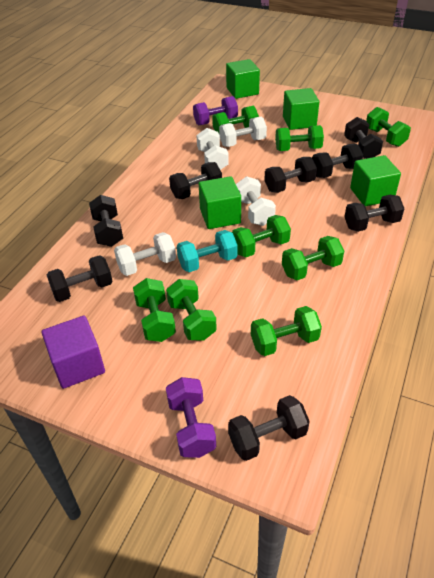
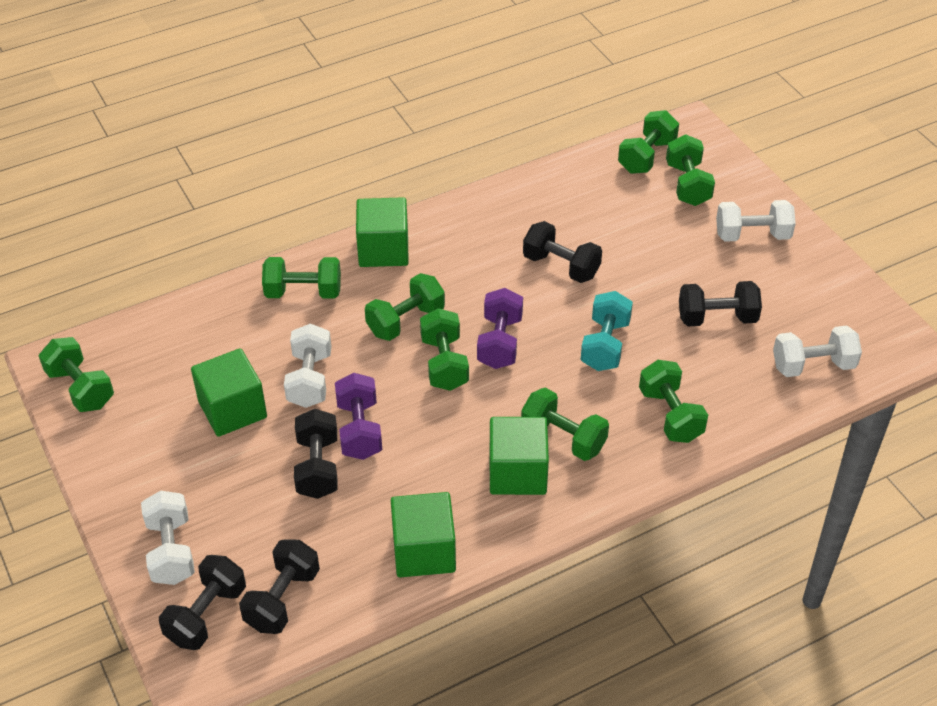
black dumbbell: 8 -> 5
purple cube: 1 -> 0

